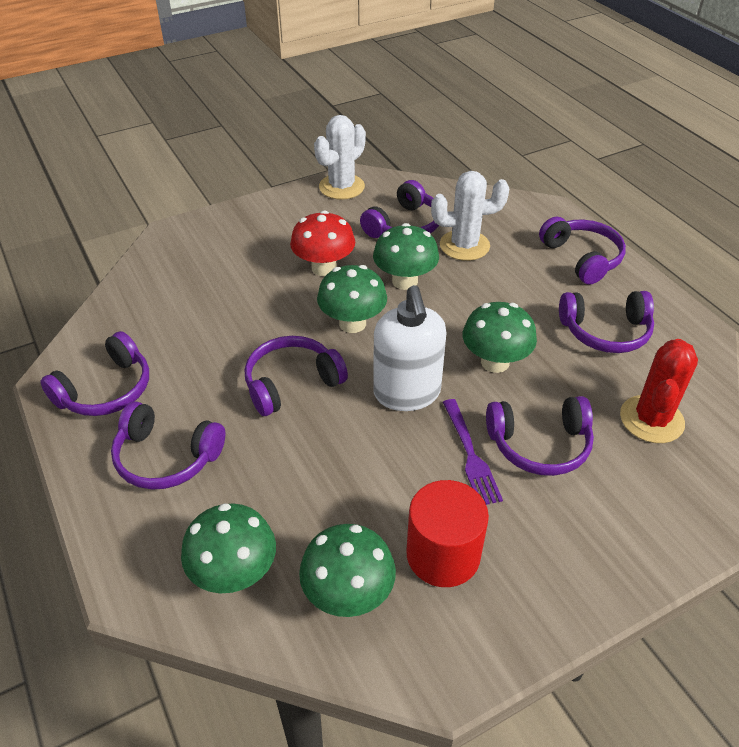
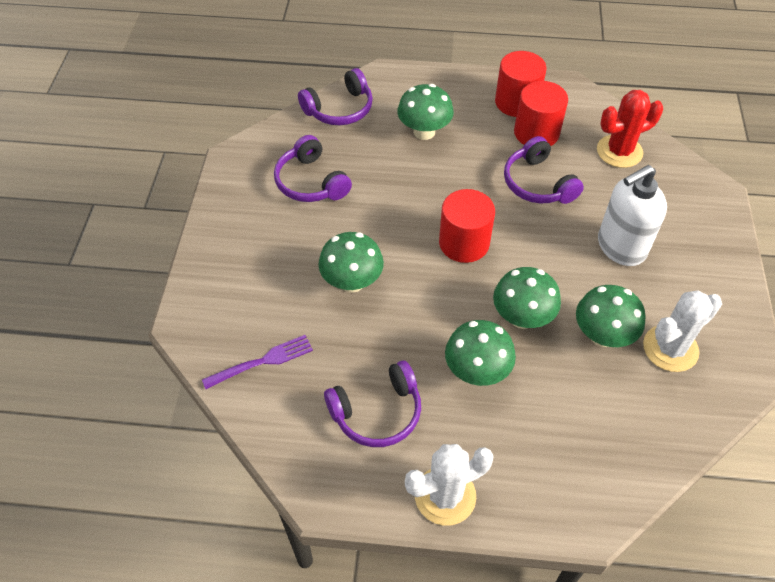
purple headphones: 7 -> 4
red cylinder: 1 -> 3
red mushroom: 1 -> 0

